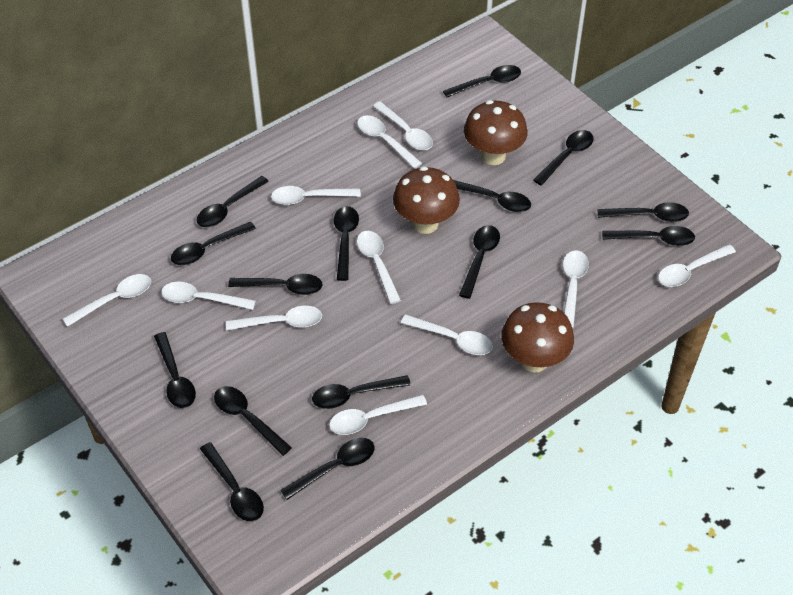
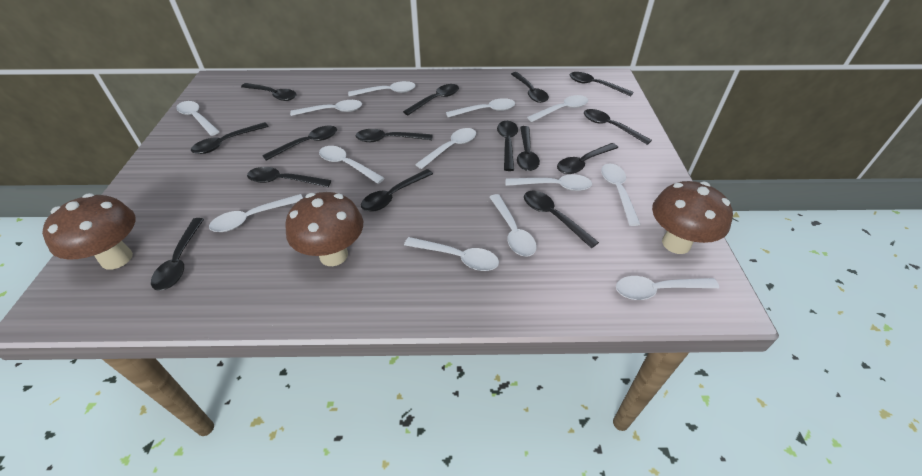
white spoon: 11 -> 13

